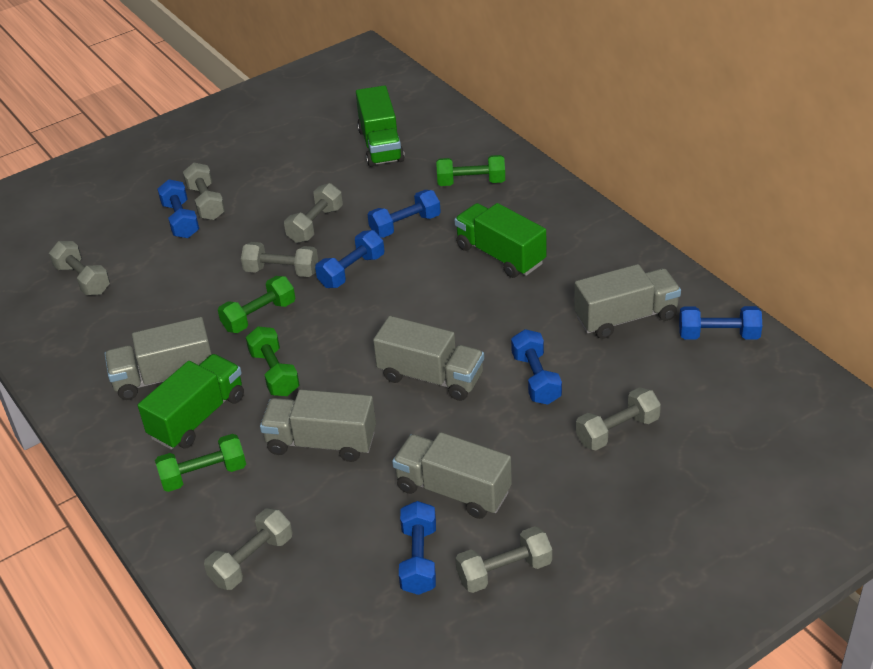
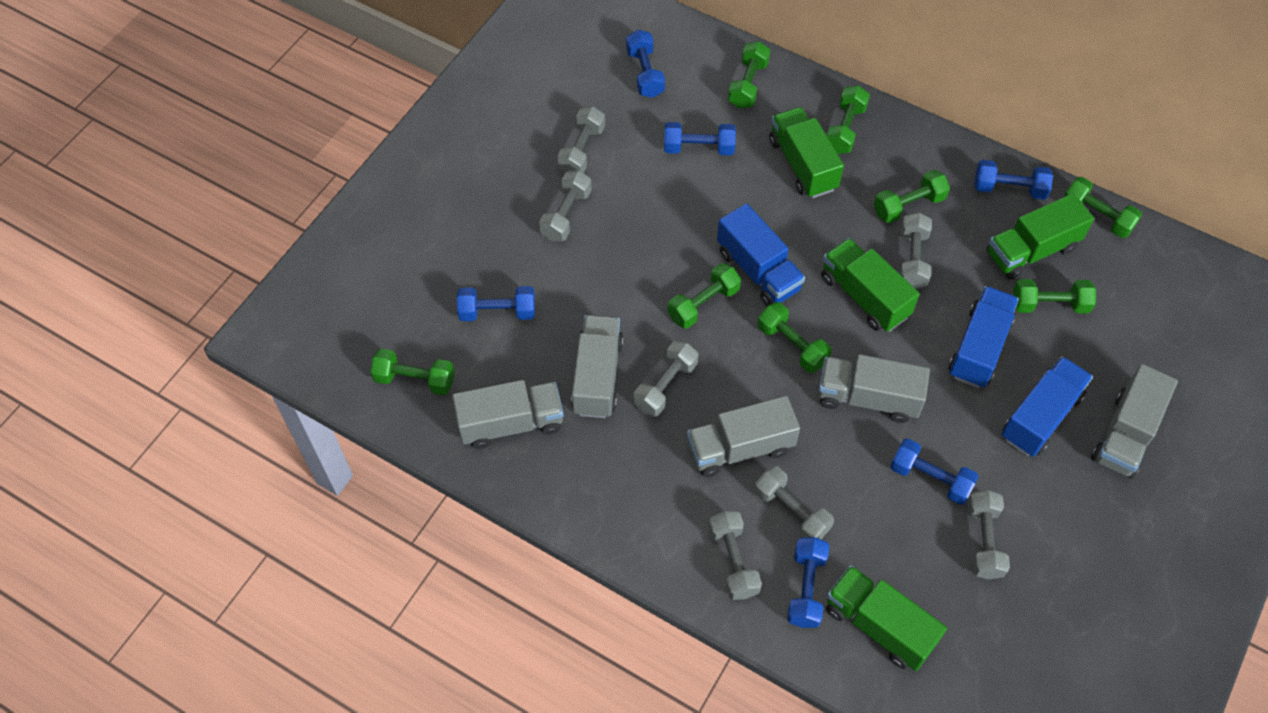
blue truck: 0 -> 3
green dumbbell: 4 -> 8
green truck: 3 -> 4

